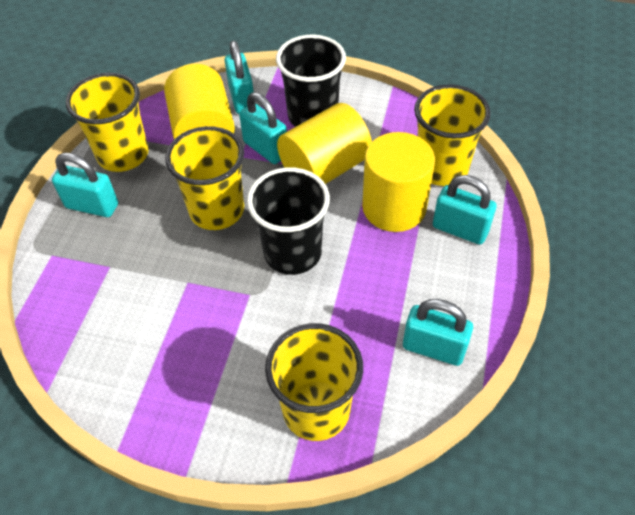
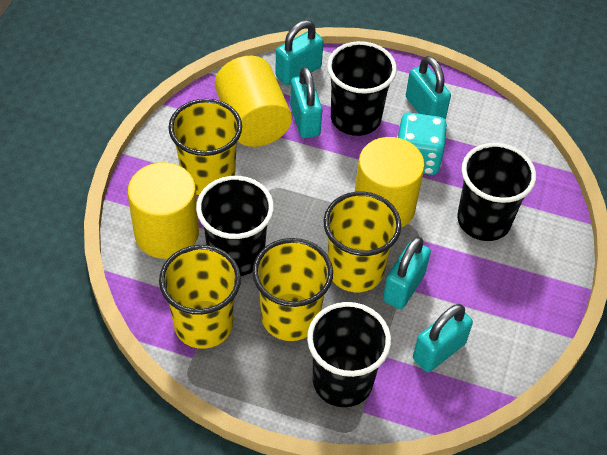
black cup: 2 -> 4
turquoise dice: 0 -> 1

